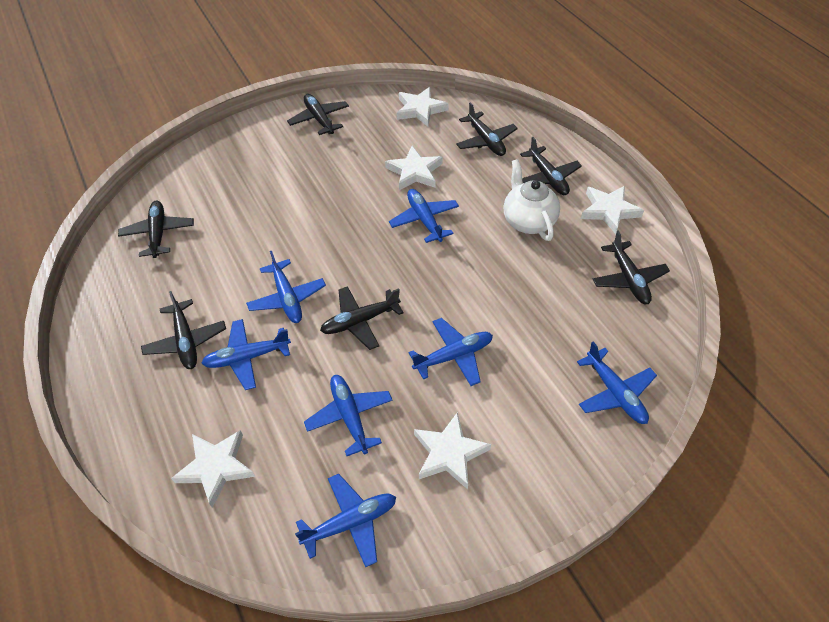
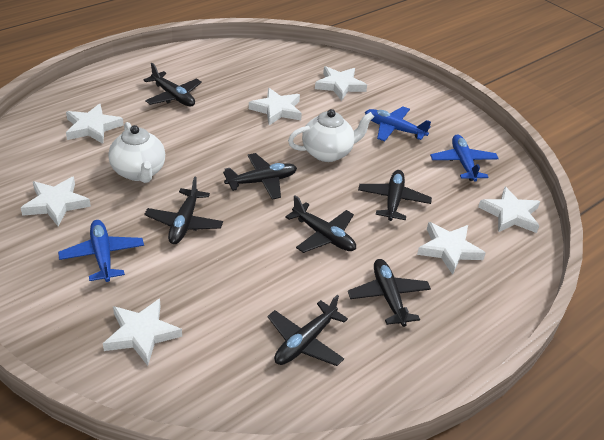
blue plane: 7 -> 3
white star: 5 -> 7
white teapot: 1 -> 2

